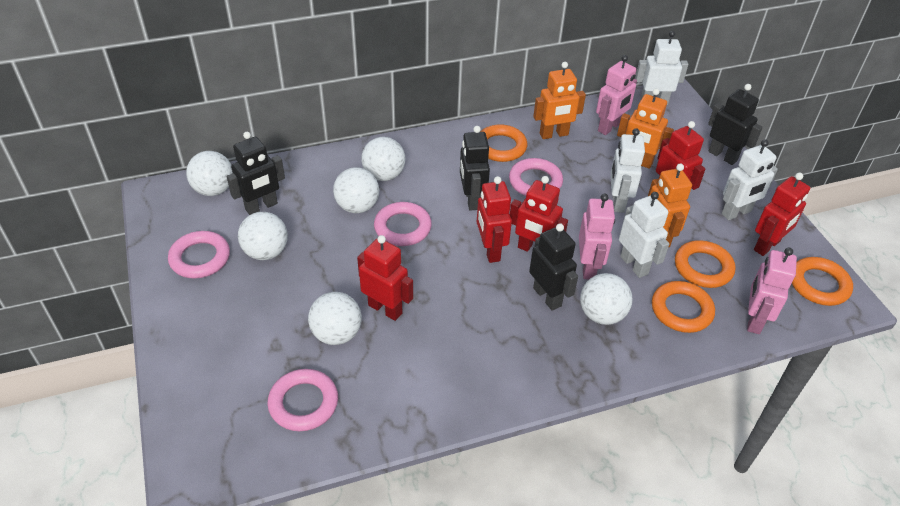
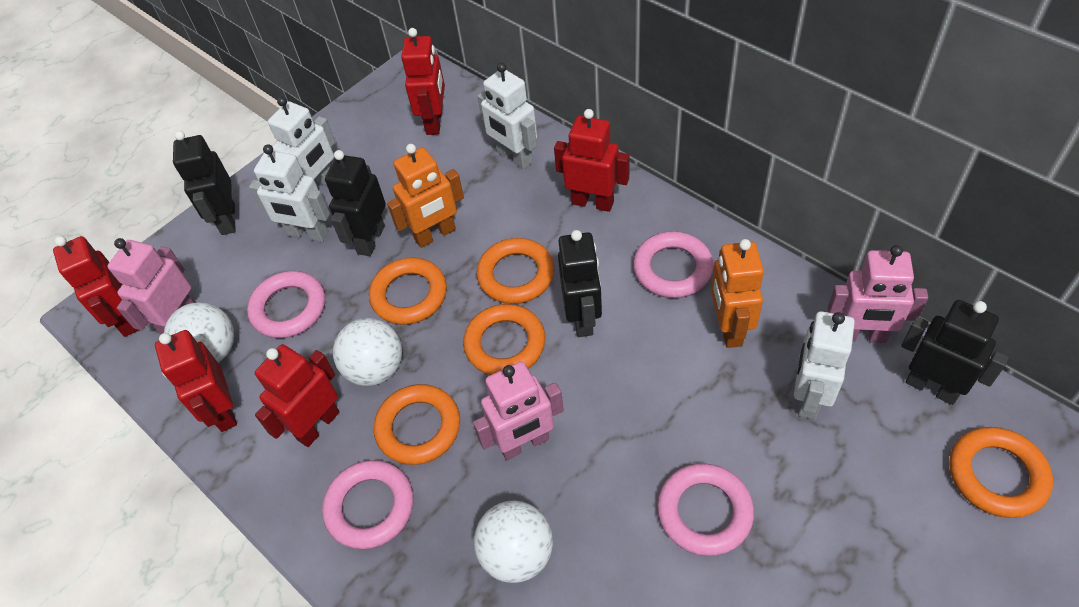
orange ring: 4 -> 5
orange robot: 3 -> 2
white ball: 6 -> 3

